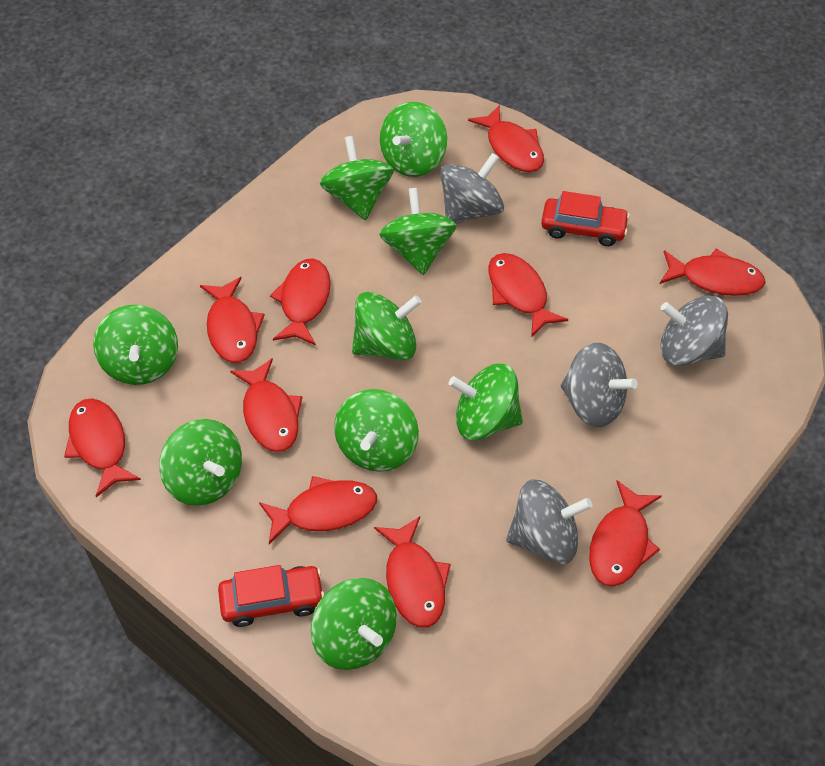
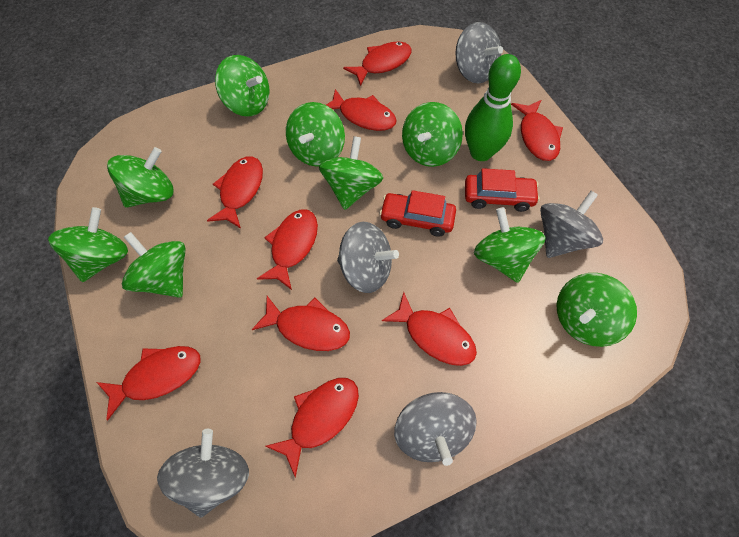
green bowling pin: 0 -> 1
grey spinning top: 4 -> 5
red fish: 10 -> 9

